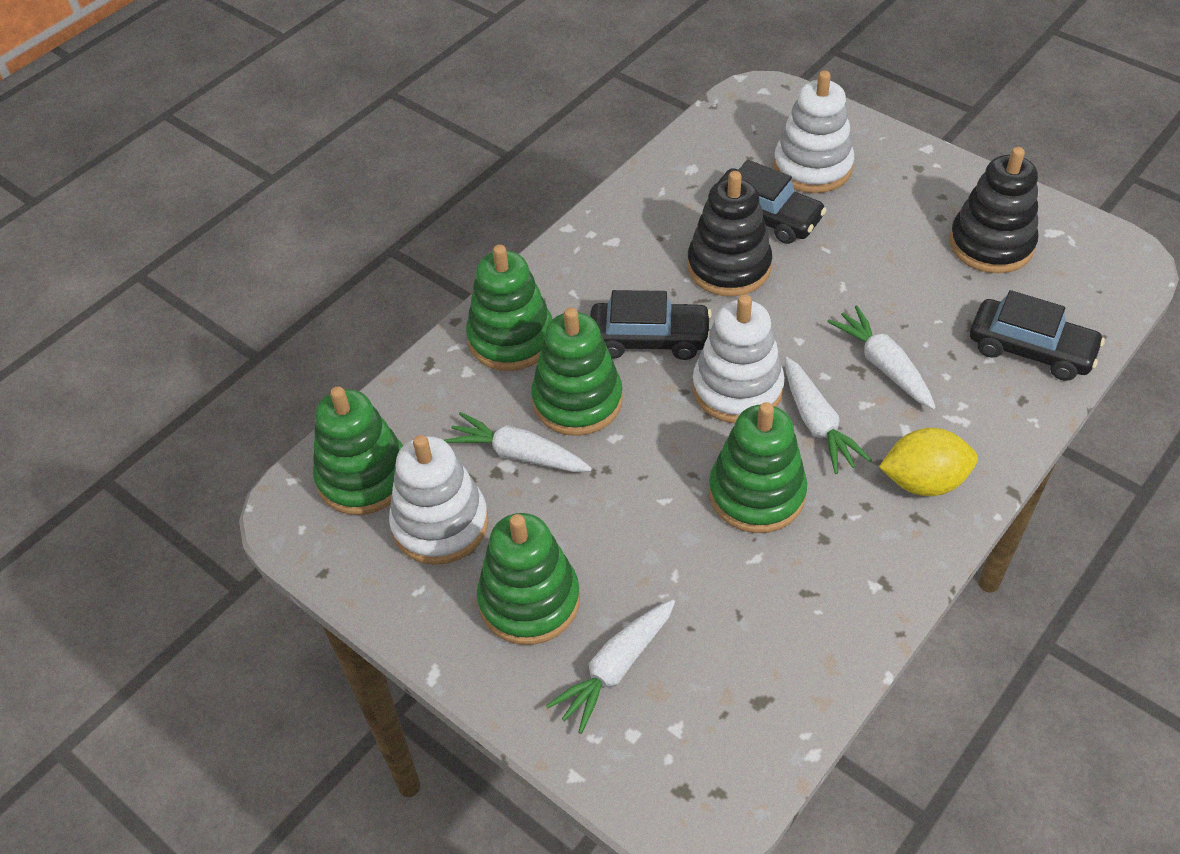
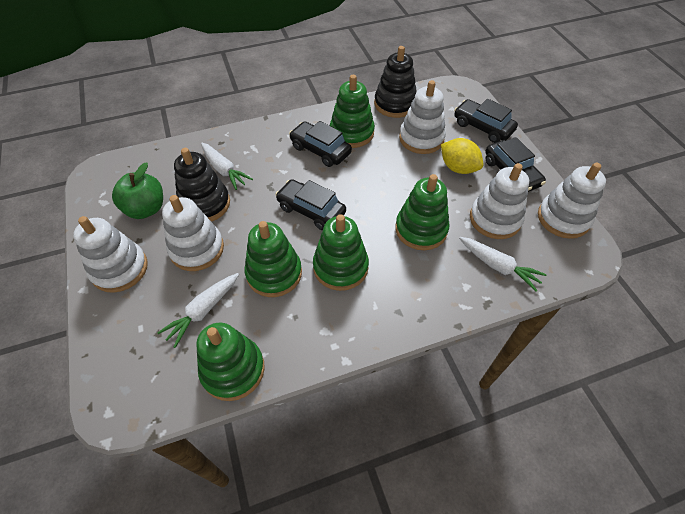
black car: 3 -> 4
green apple: 0 -> 1
white carrot: 4 -> 3
white stacking toy: 3 -> 5

